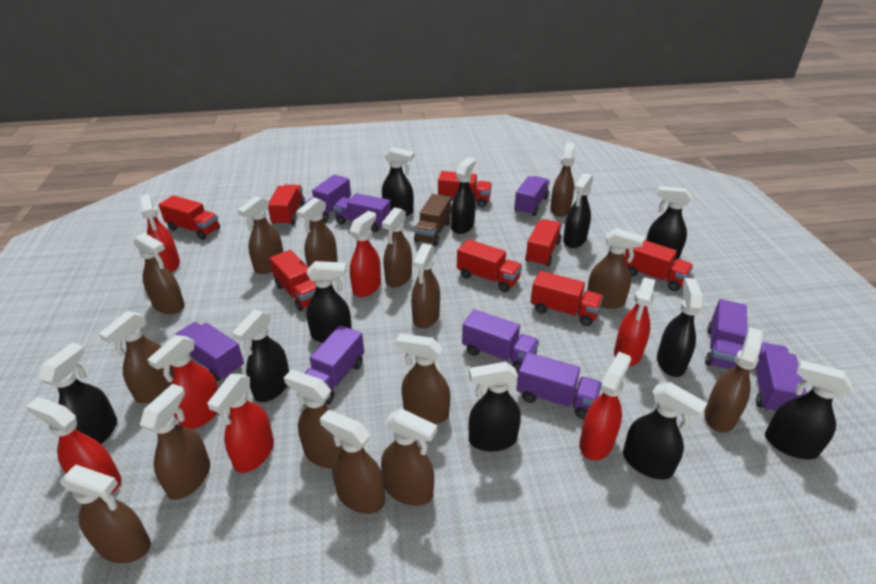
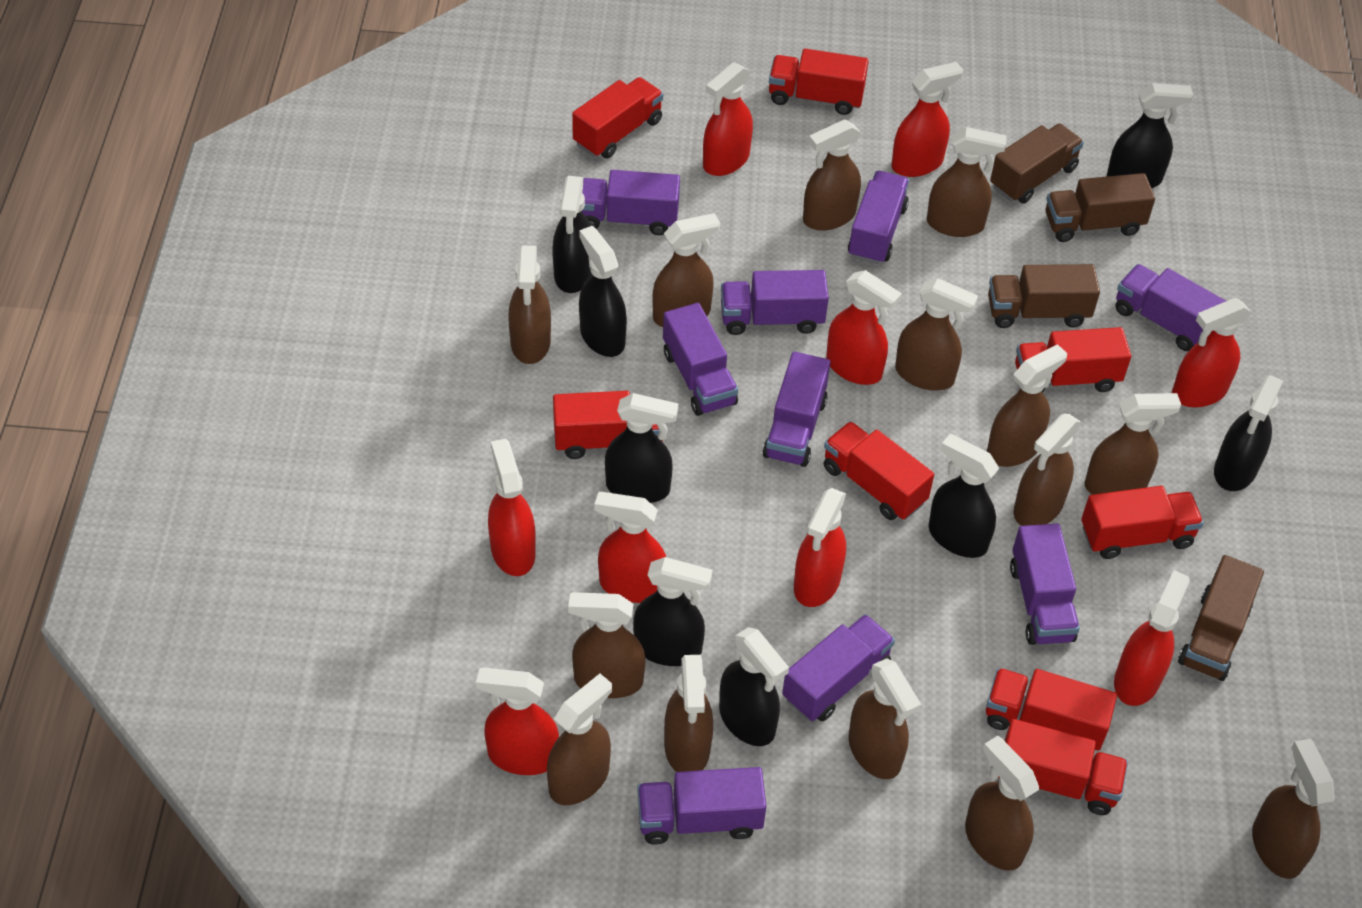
black spray bottle: 11 -> 8
brown spray bottle: 15 -> 14
brown truck: 1 -> 4
red spray bottle: 7 -> 9

